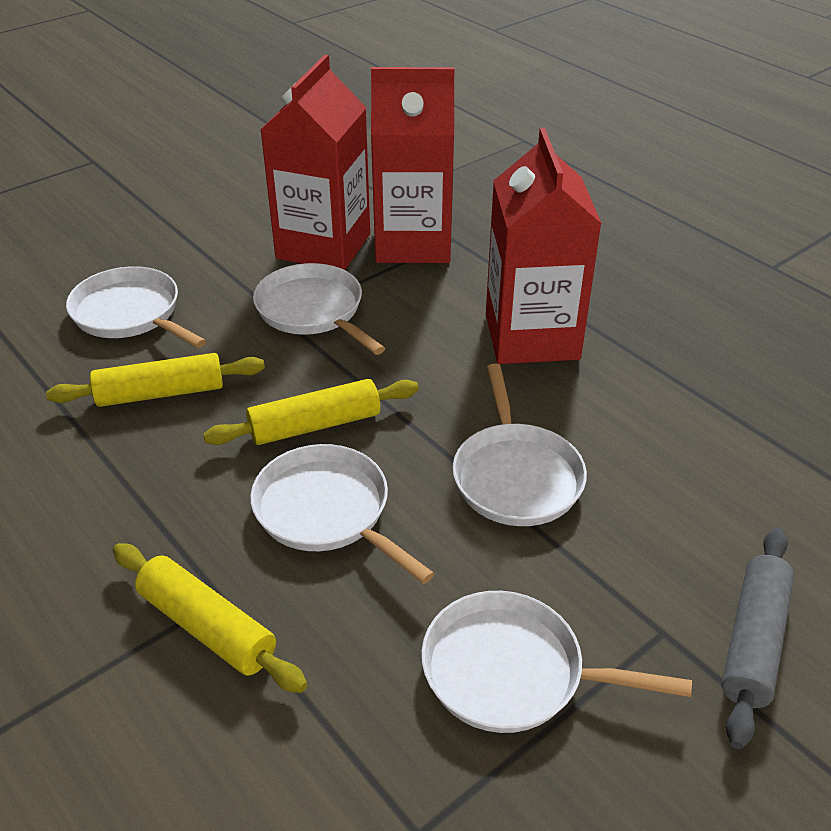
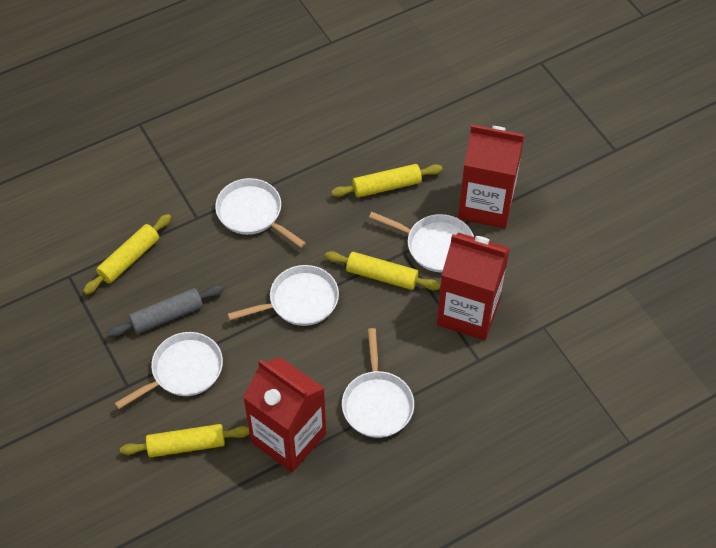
yellow rolling pin: 3 -> 4

